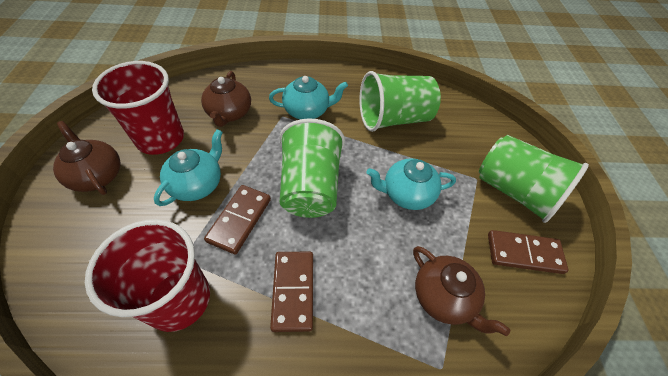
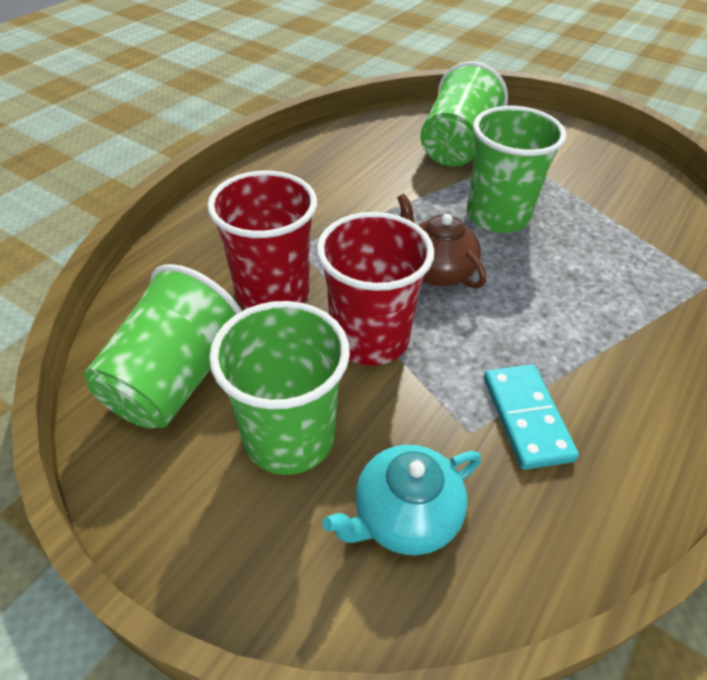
brown domino: 3 -> 0
brown teapot: 3 -> 1
green cup: 3 -> 4
turquoise domino: 0 -> 1
turquoise teapot: 3 -> 1

